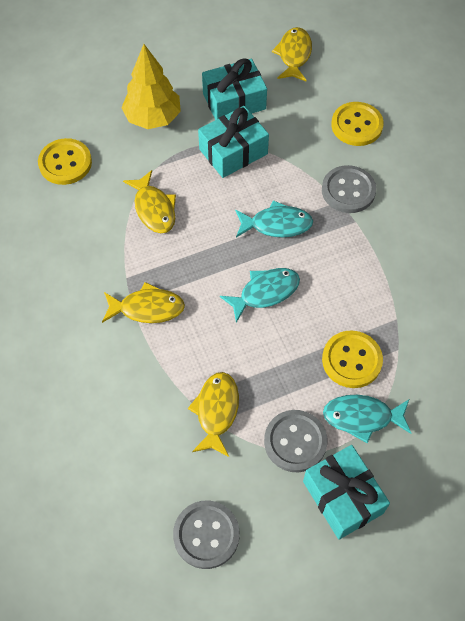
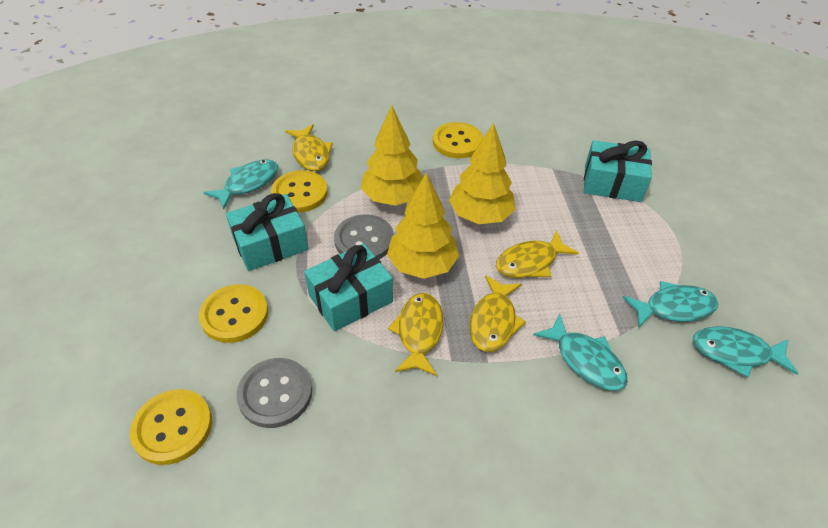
grey button: 3 -> 2
turquoise fish: 3 -> 4
yellow button: 3 -> 4
yellow tree: 1 -> 3

